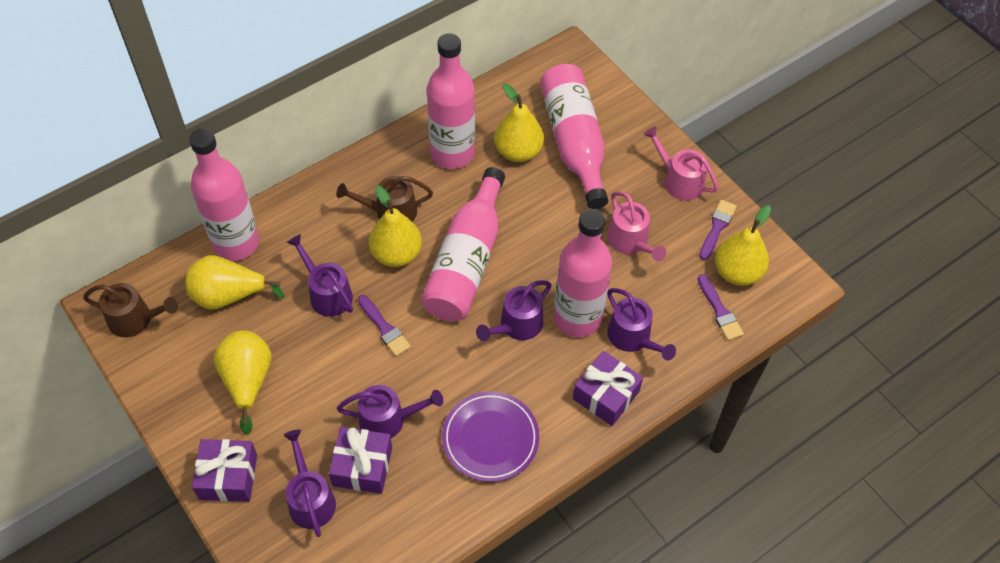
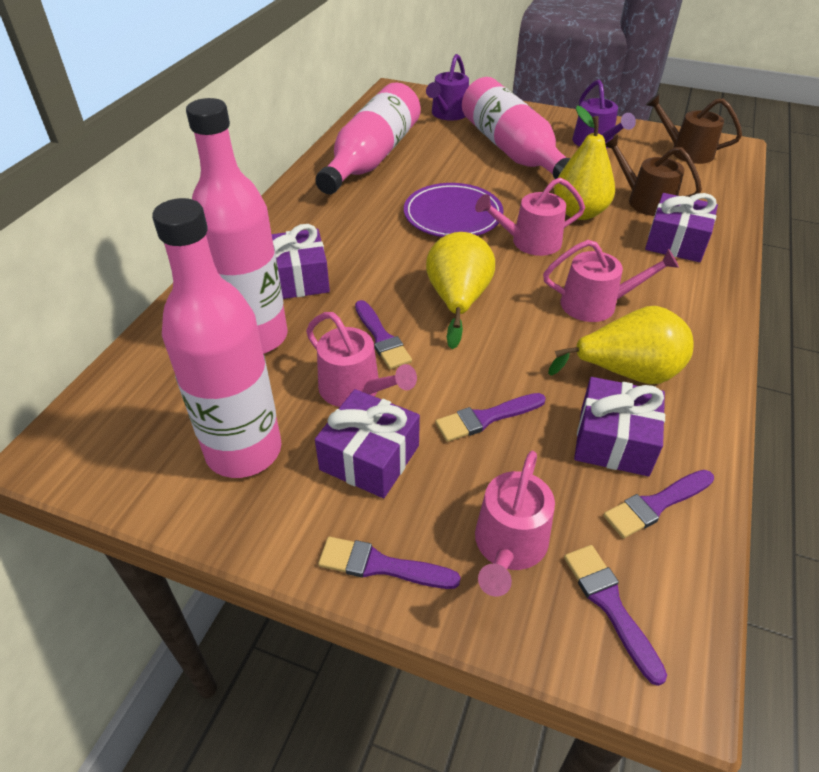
pink bottle: 5 -> 4
pink watering can: 2 -> 4
purple brush: 3 -> 5
purple gift: 3 -> 4
purple watering can: 5 -> 2
yellow pear: 5 -> 3

